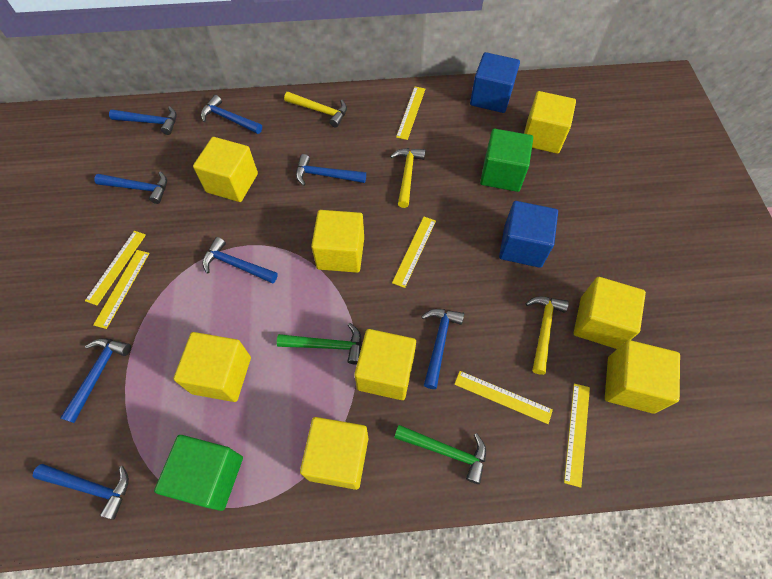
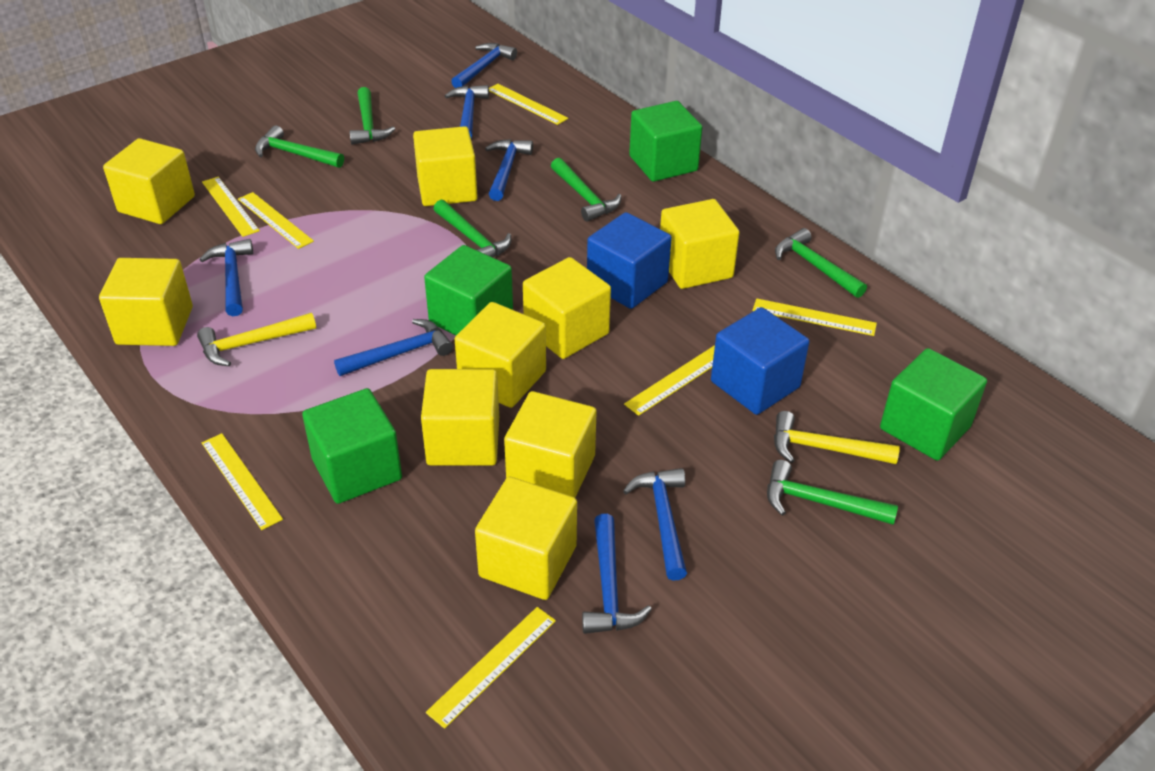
blue hammer: 8 -> 7
green cube: 2 -> 4
green hammer: 2 -> 6
yellow cube: 8 -> 9
yellow hammer: 3 -> 2
yellow ruler: 6 -> 7

